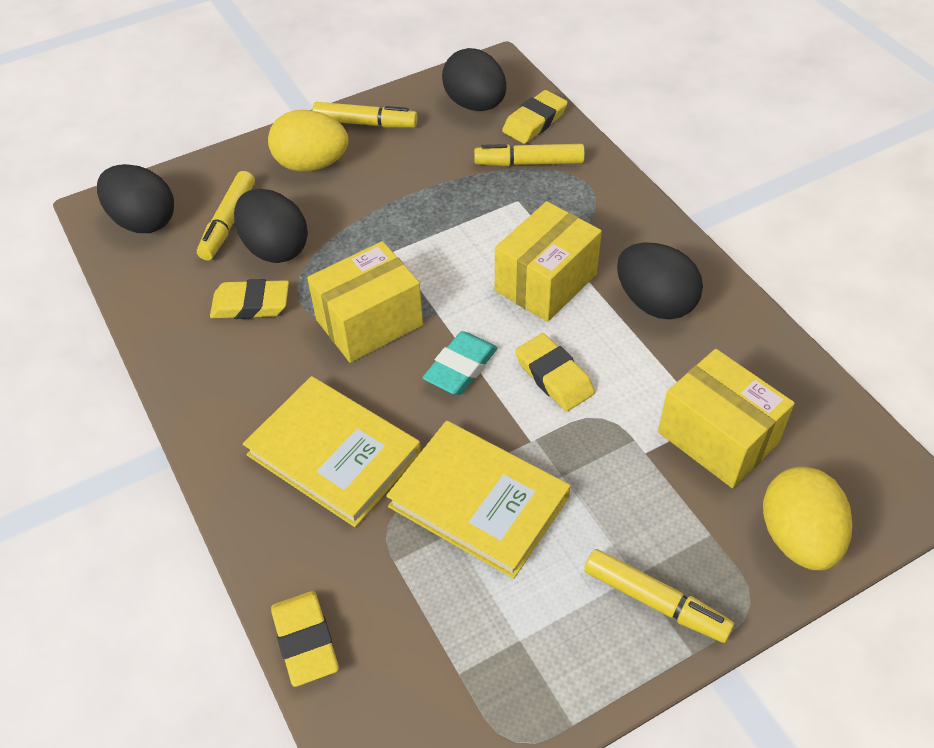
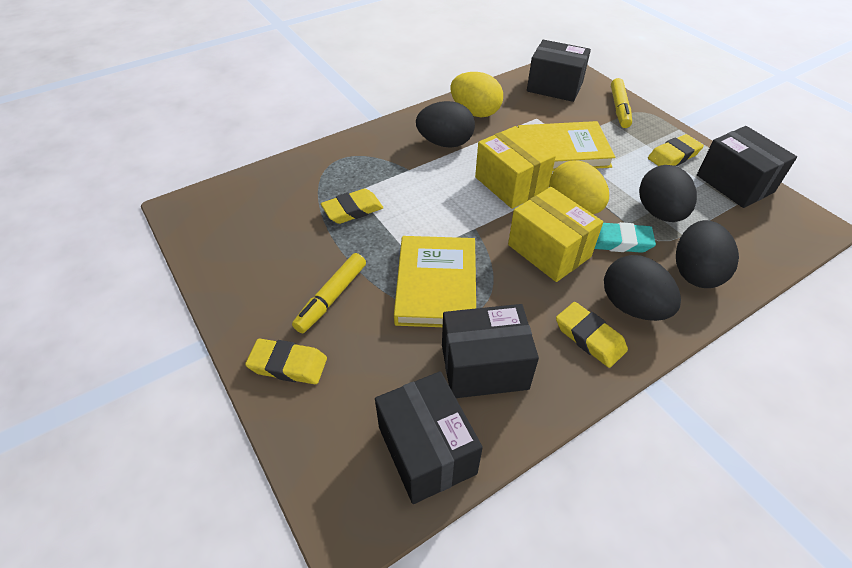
black box: 0 -> 4
yellow box: 3 -> 2
yellow marker: 4 -> 2

